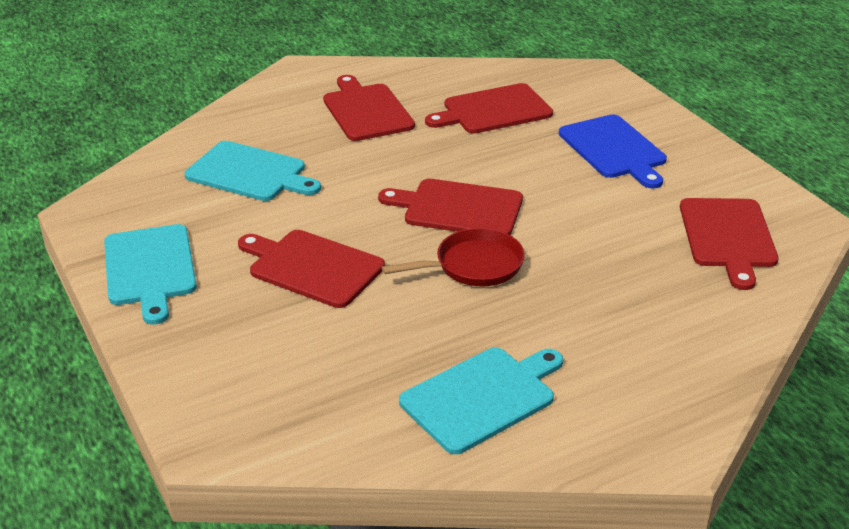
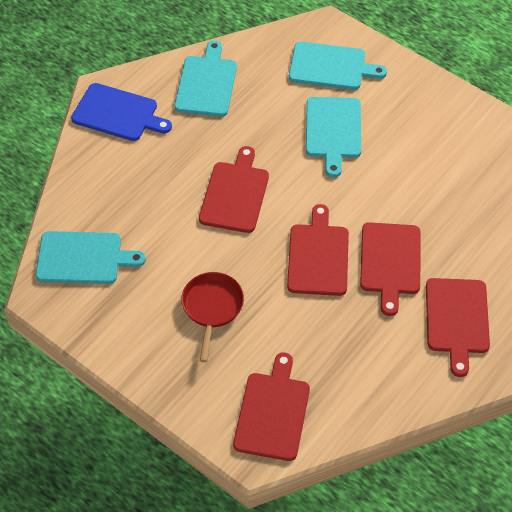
turquoise cutting board: 3 -> 4

